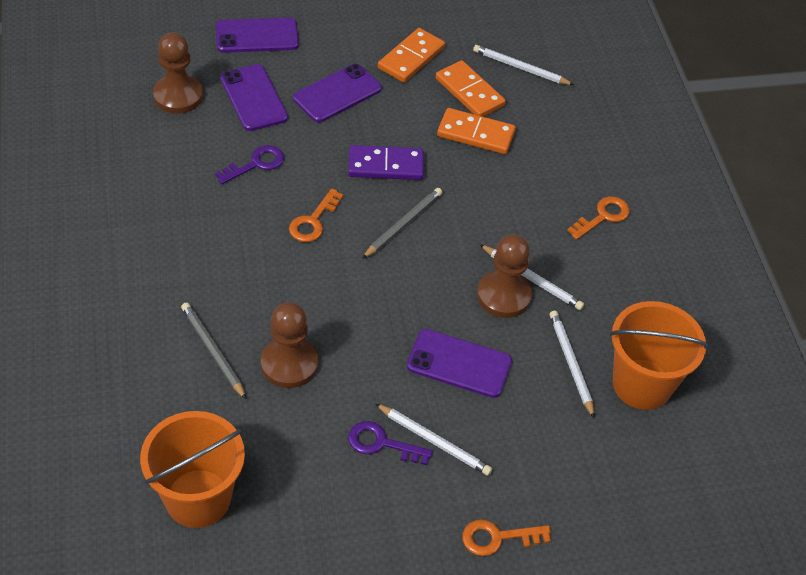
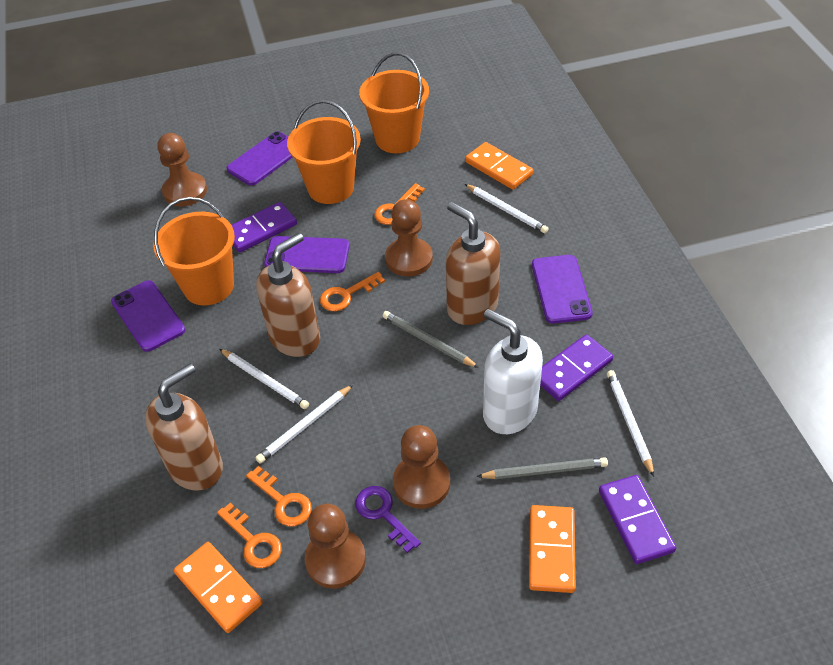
brown pawn: 3 -> 4
brown soap dispenser: 0 -> 3
orange bucket: 2 -> 3
orange key: 3 -> 4
purple domino: 1 -> 3
purple key: 2 -> 1
white soap dispenser: 0 -> 1

